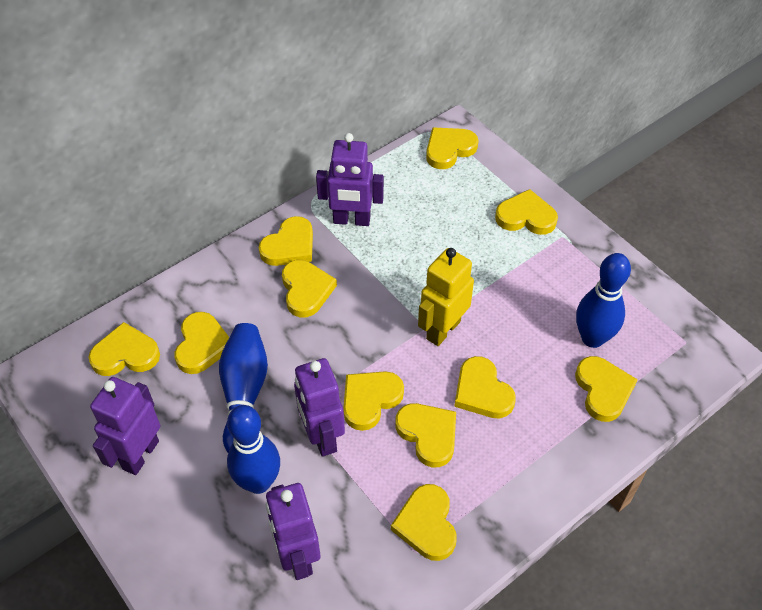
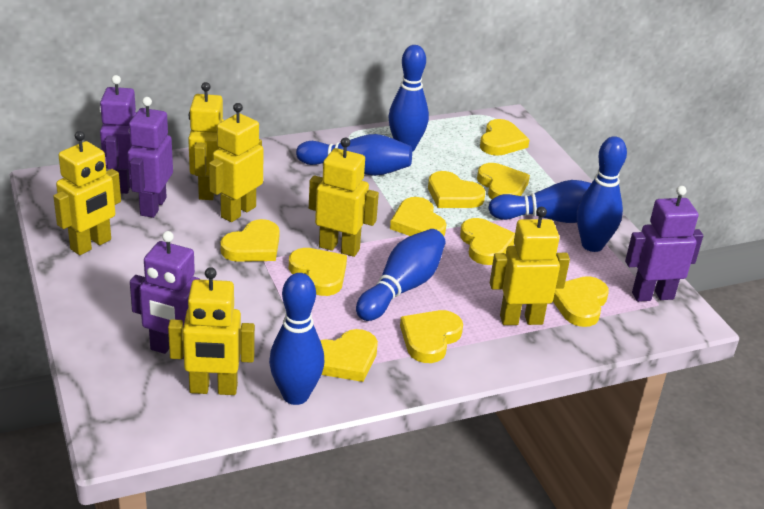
blue bowling pin: 3 -> 6
yellow heart: 11 -> 10
yellow robot: 1 -> 6

